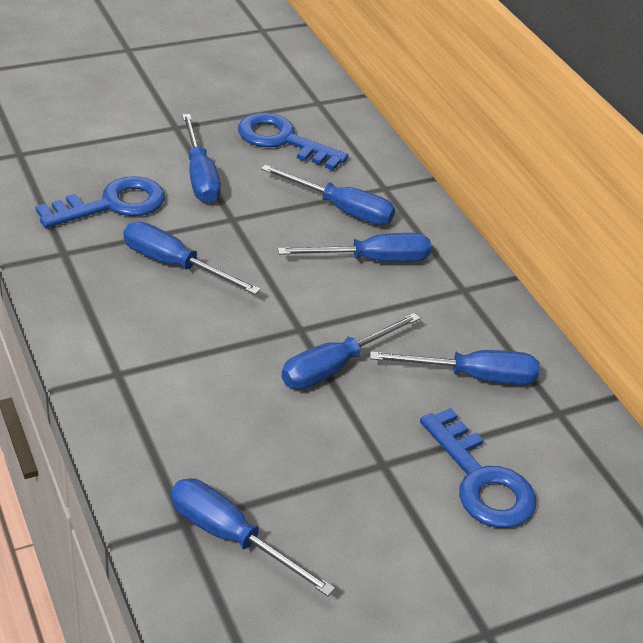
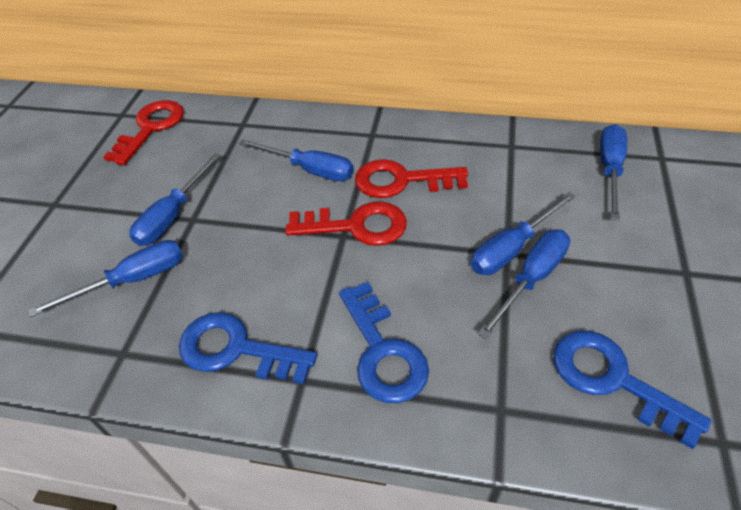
blue screwdriver: 7 -> 6
red key: 0 -> 3

